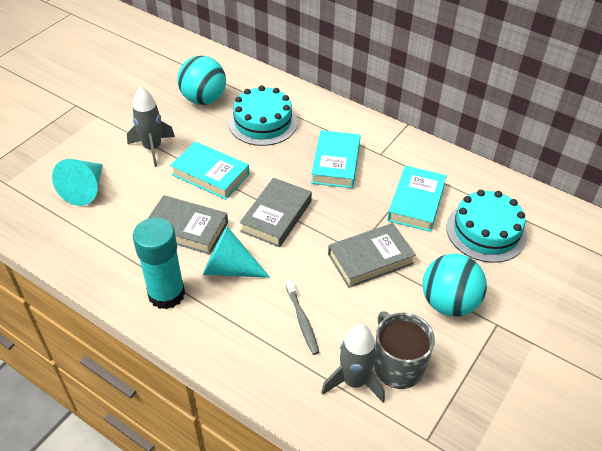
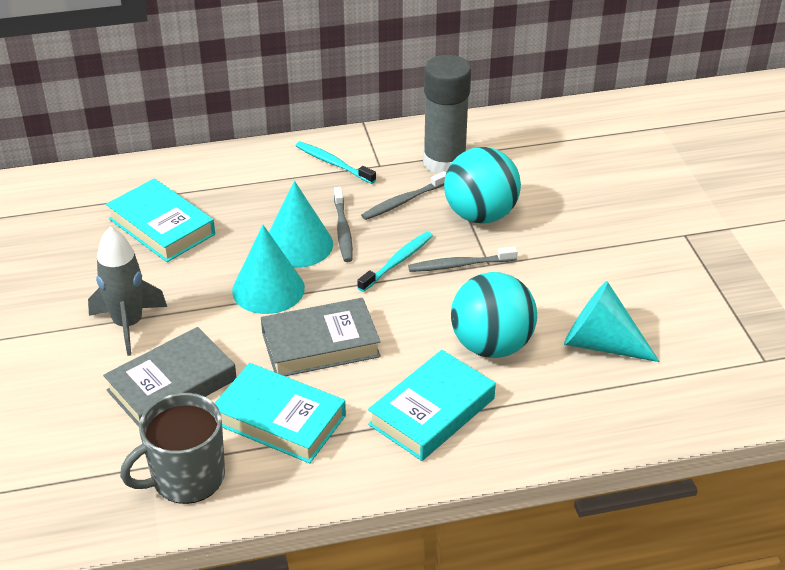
grey book: 3 -> 2
grey glue stick: 0 -> 1
grey rocket: 2 -> 1
grey toothbrush: 1 -> 3
turquoise cake: 2 -> 0
turquoise cone: 2 -> 3
turquoise glue stick: 1 -> 0
turquoise toothbrush: 0 -> 2

